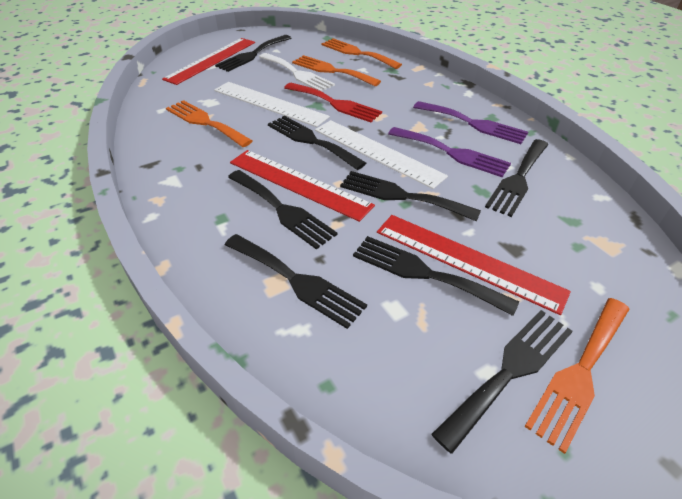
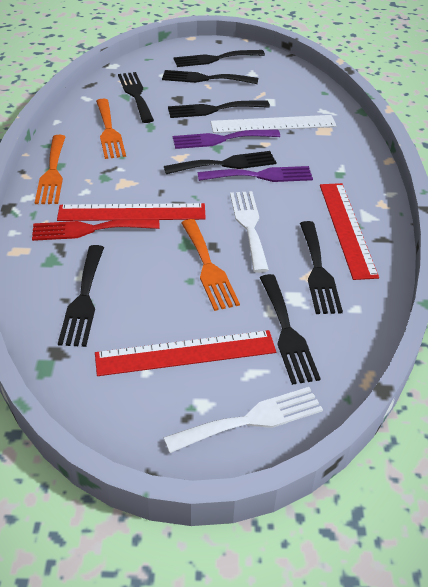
orange fork: 4 -> 3
white fork: 1 -> 2
white ruler: 2 -> 1

